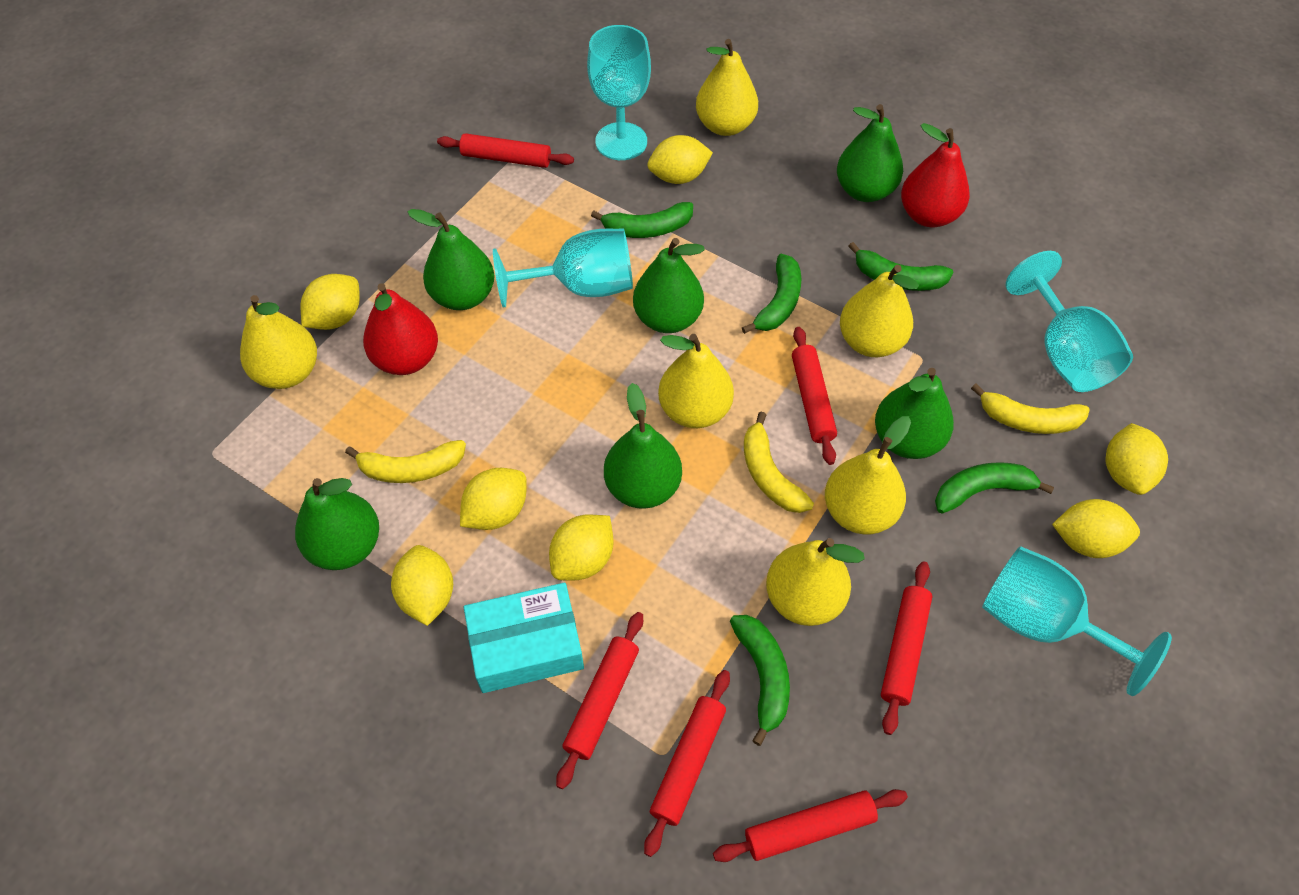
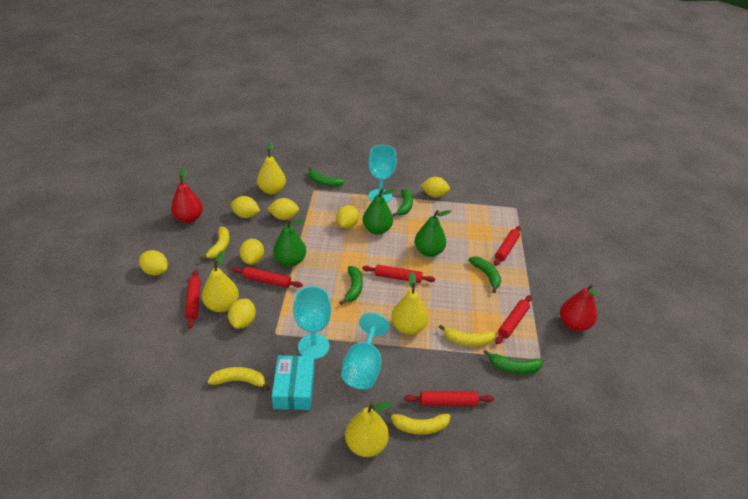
green pear: 6 -> 3
turquoise goblet: 4 -> 3
yellow banana: 3 -> 4
yellow pear: 6 -> 4

